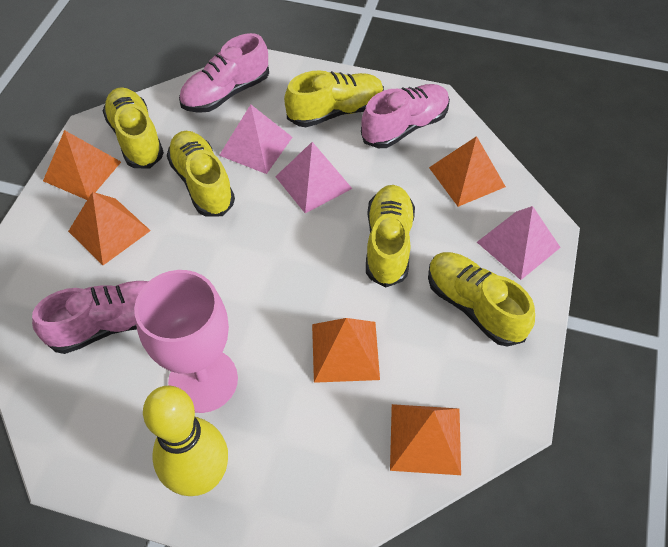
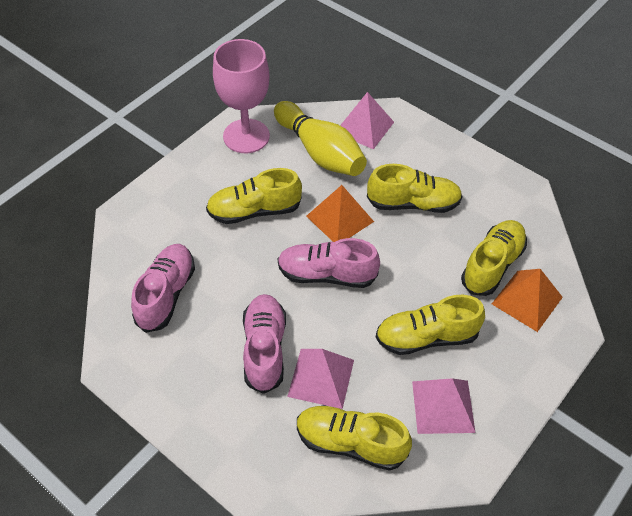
orange pyramid: 5 -> 2

